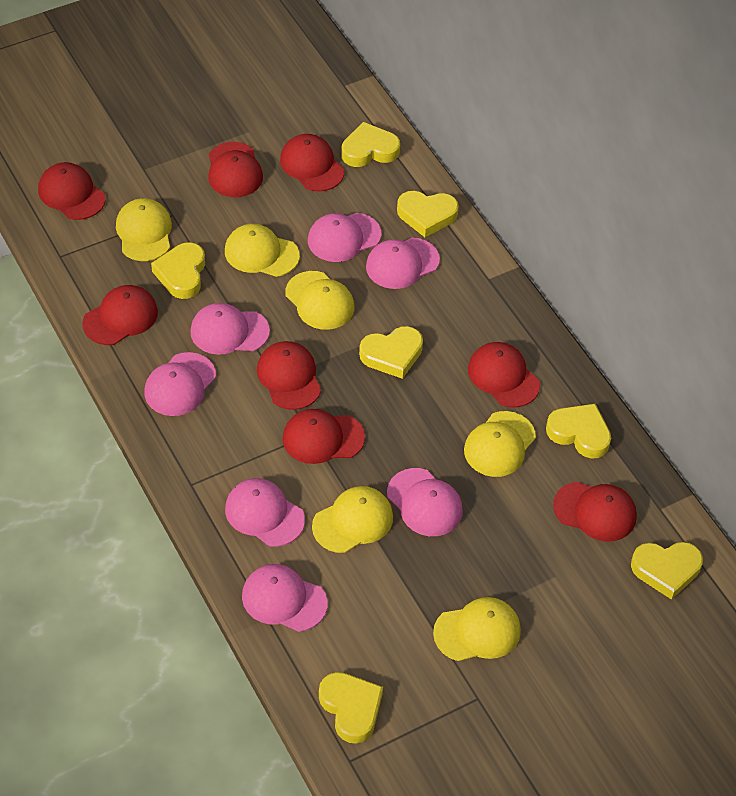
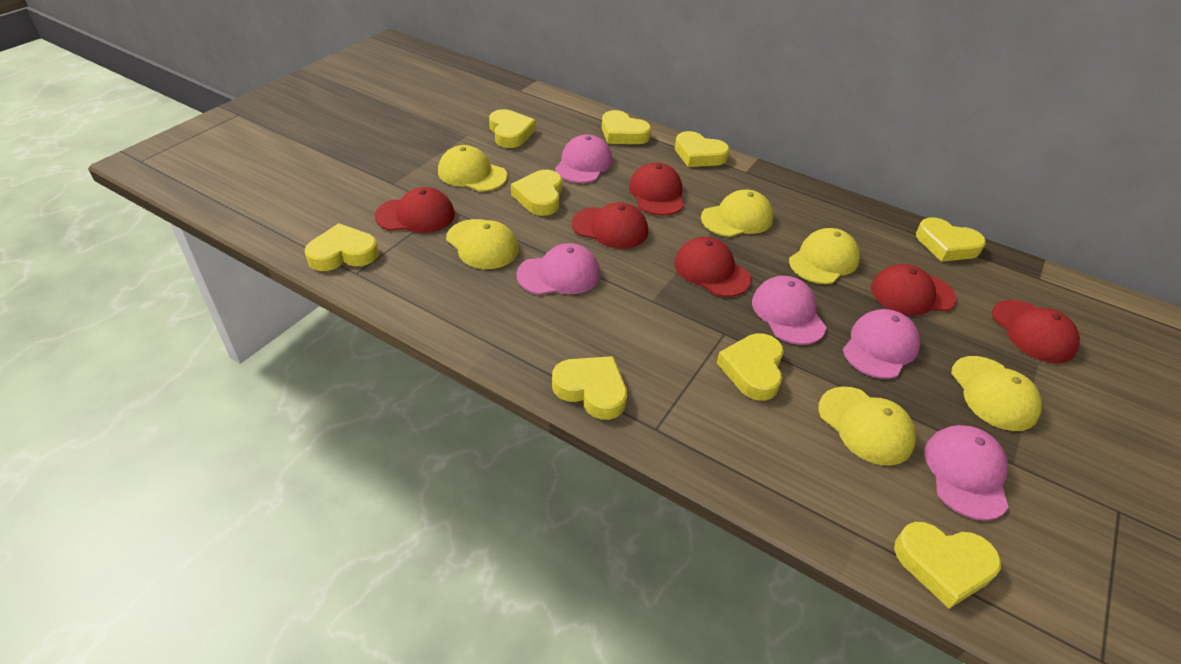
pink cap: 7 -> 5
red cap: 8 -> 6
yellow heart: 7 -> 9

